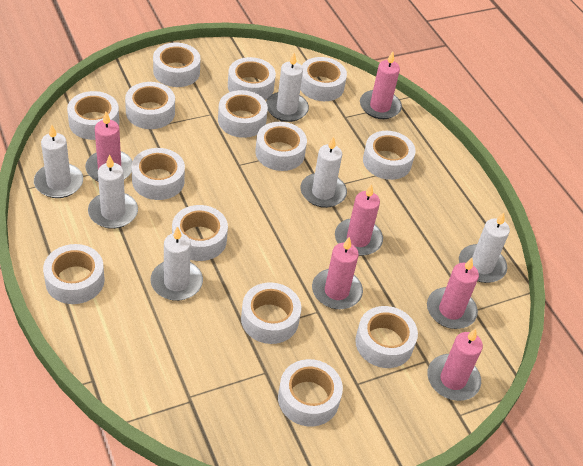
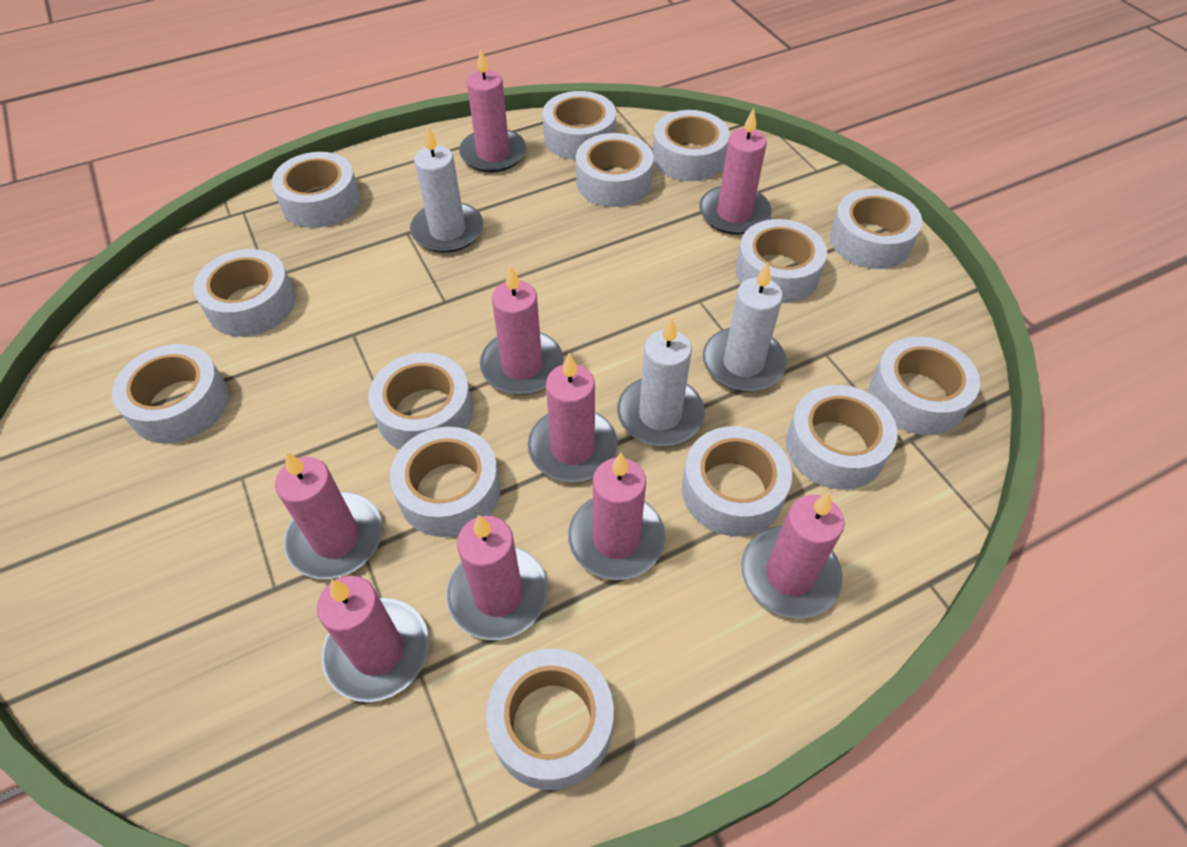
pink candle: 6 -> 9
white candle: 6 -> 3

